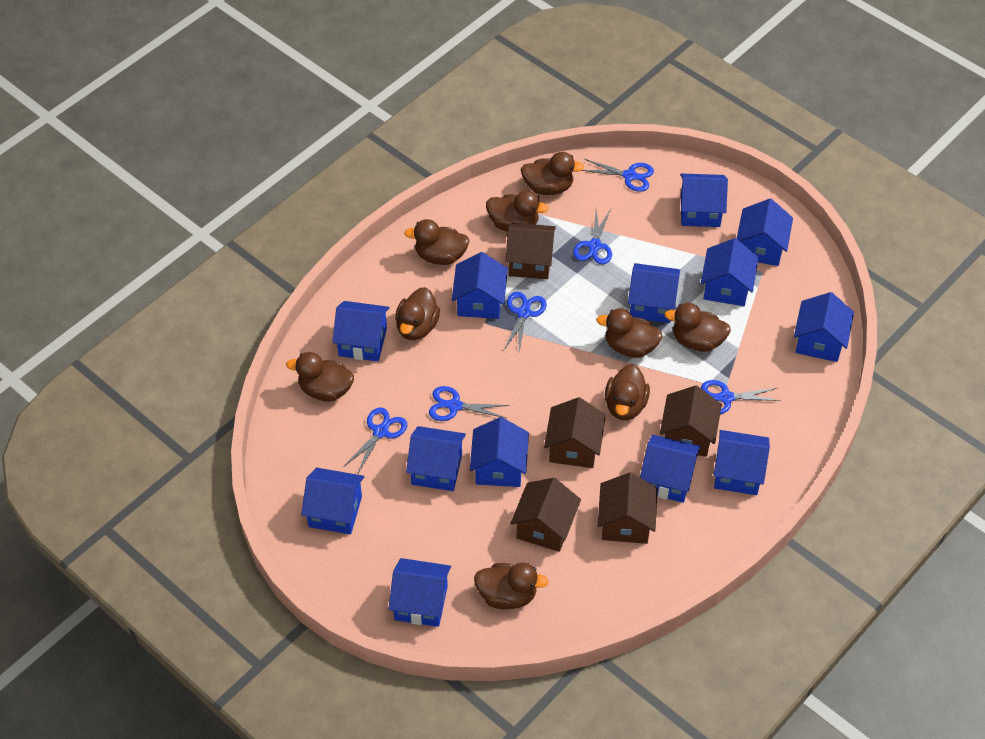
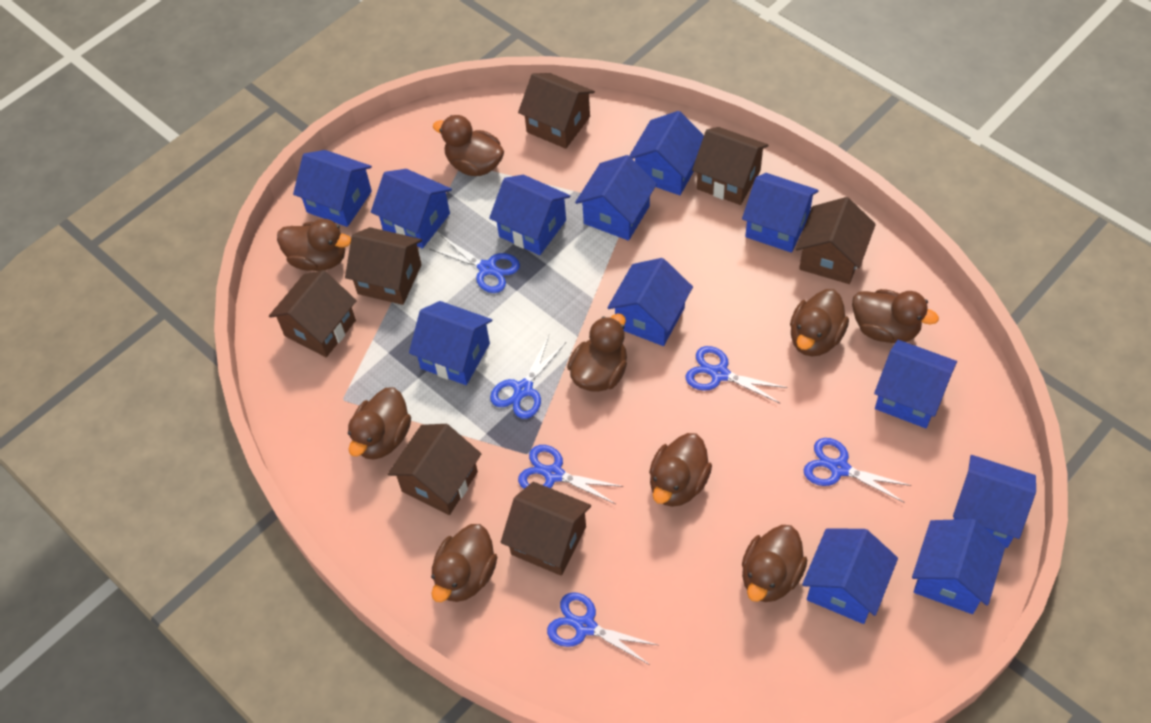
blue house: 13 -> 12
brown house: 5 -> 7

